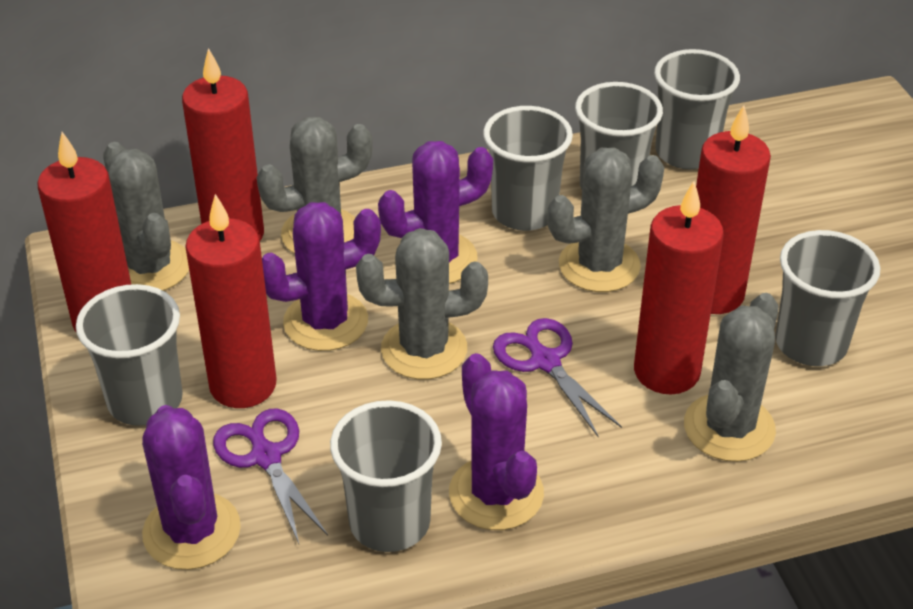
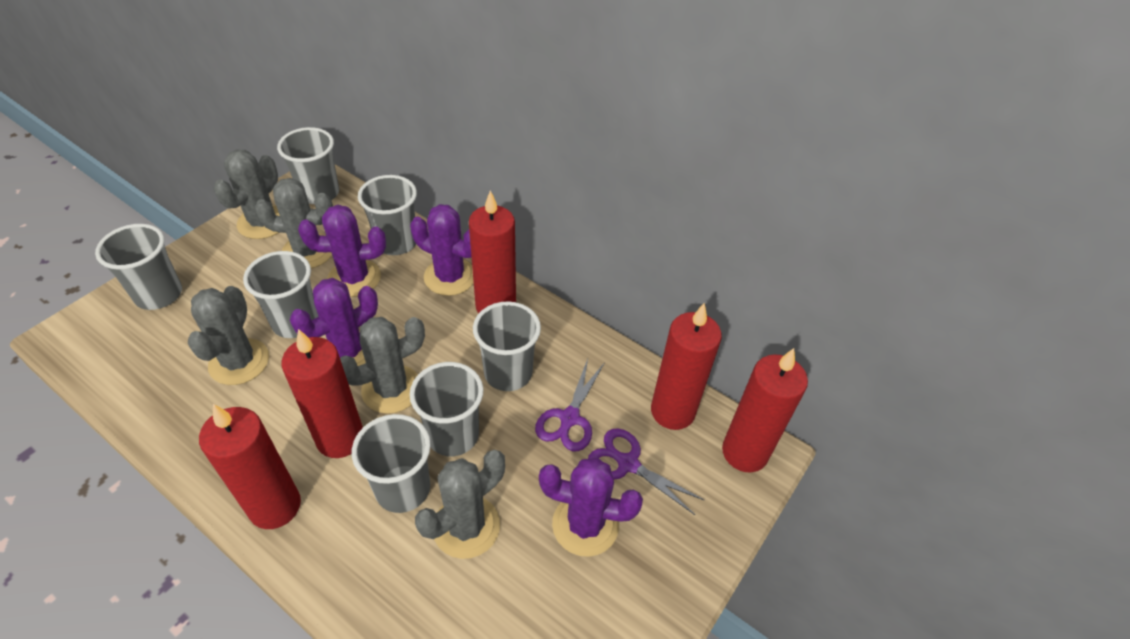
grey cup: 6 -> 7

